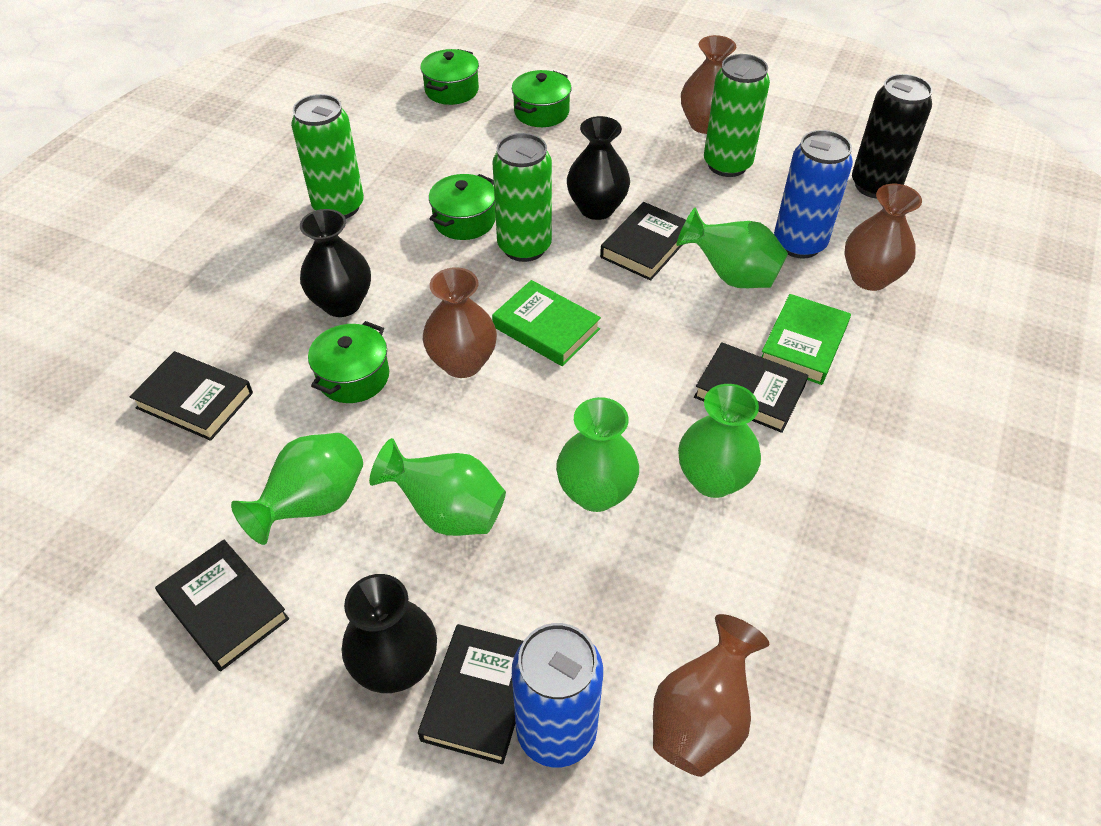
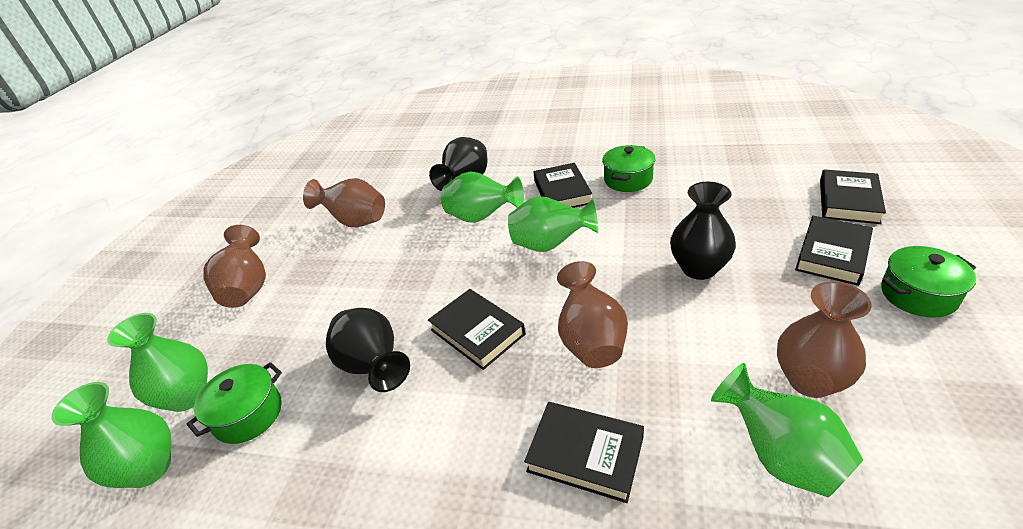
black can: 1 -> 0
blue can: 2 -> 0
green book: 2 -> 0
green can: 3 -> 0
green pot: 4 -> 3

